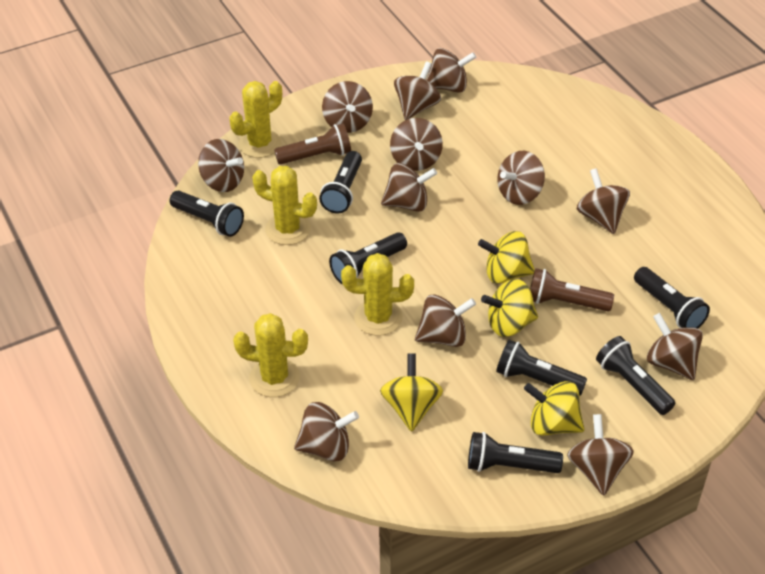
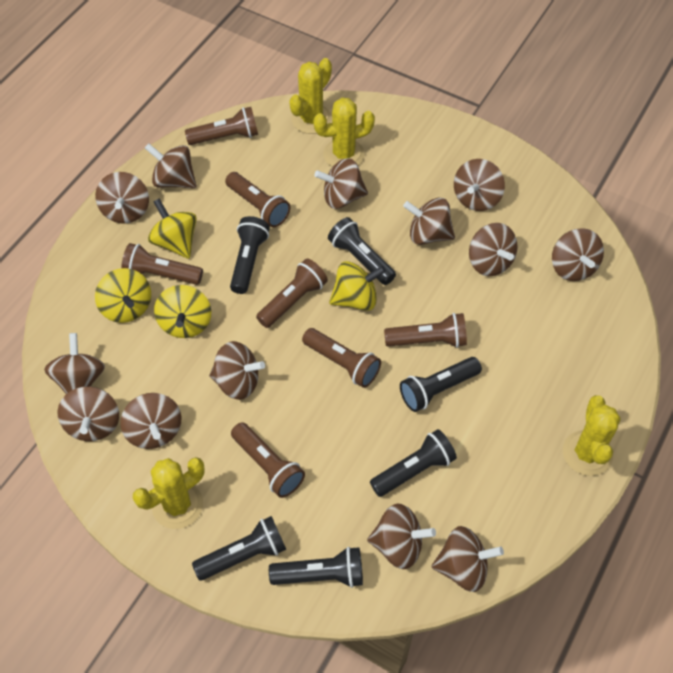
black flashlight: 7 -> 6
brown flashlight: 2 -> 7
brown spinning top: 12 -> 13

